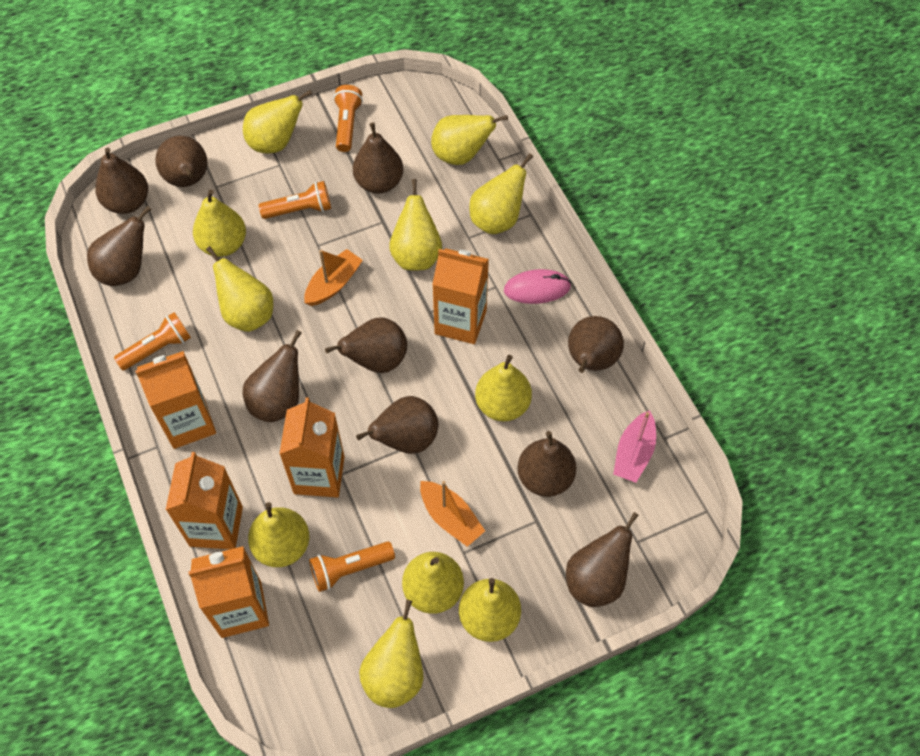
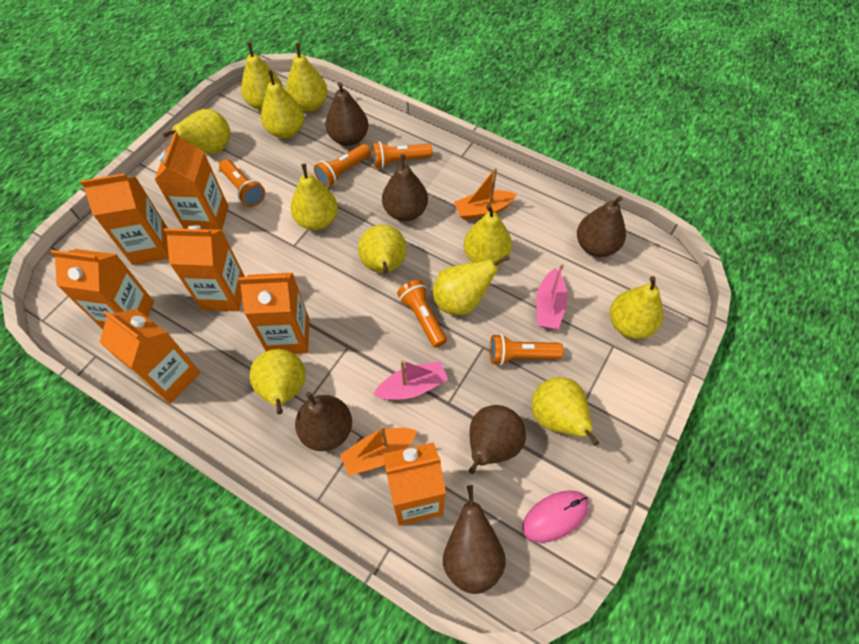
brown pear: 10 -> 6
orange carton: 5 -> 7
orange flashlight: 4 -> 5
pink boat: 1 -> 2

